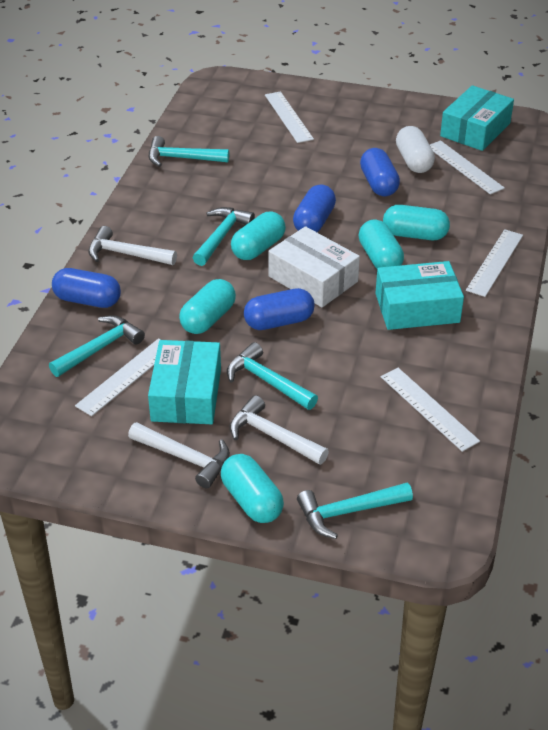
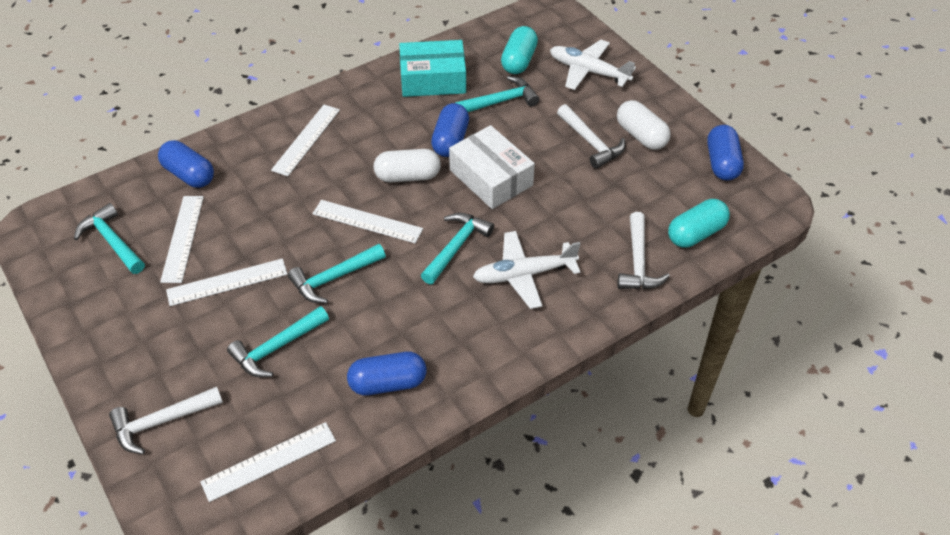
turquoise box: 3 -> 1
turquoise capsule: 5 -> 2
white capsule: 1 -> 2
white plane: 0 -> 2

